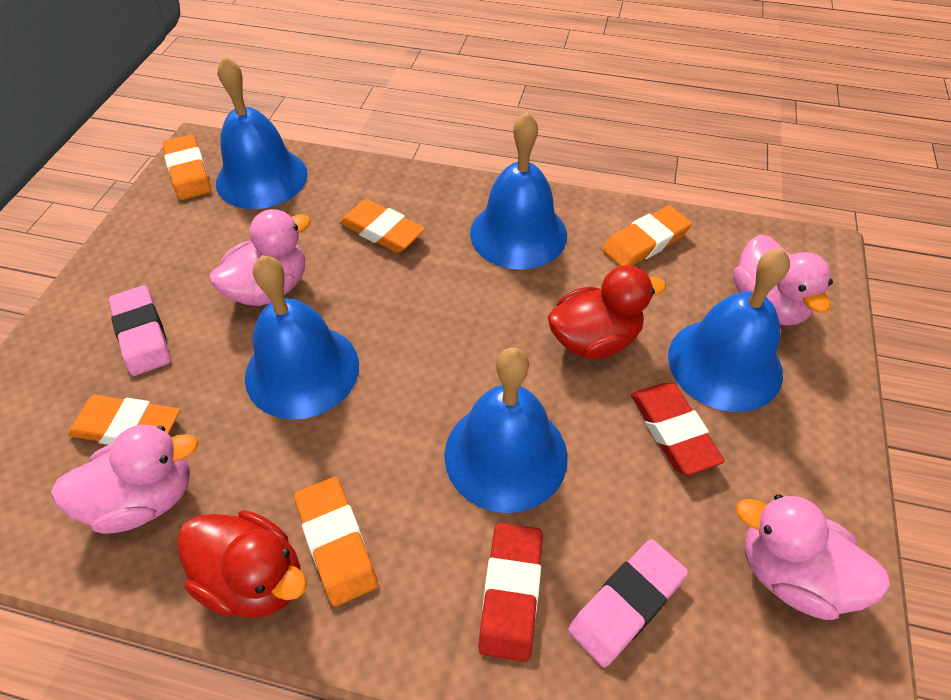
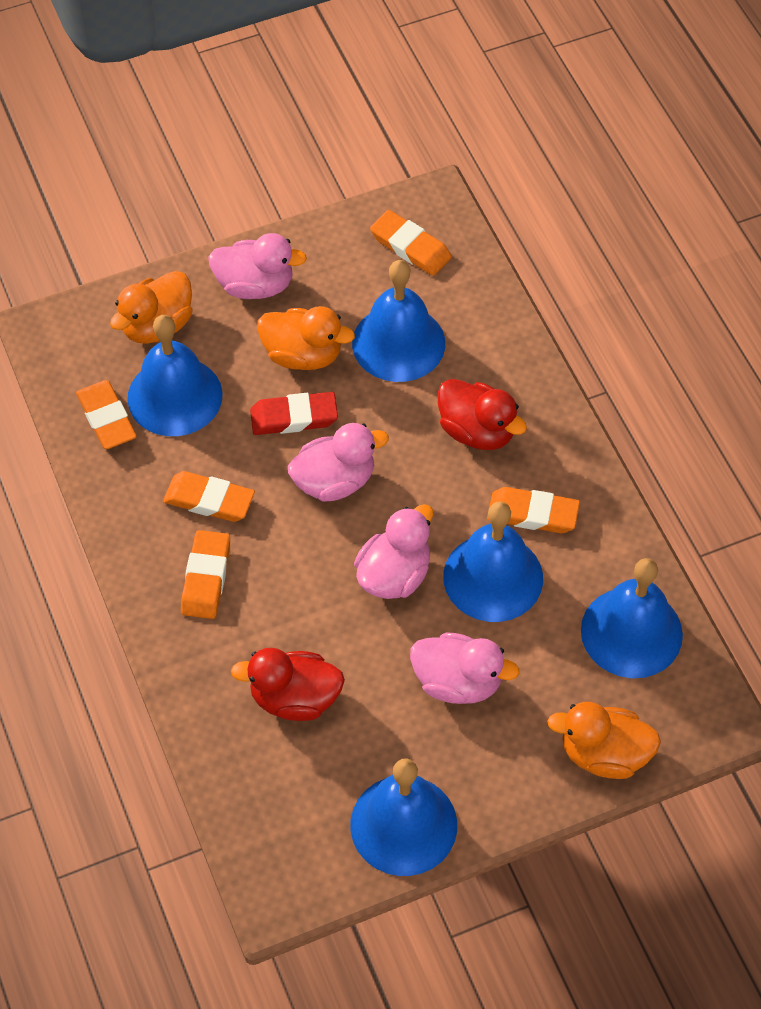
orange duck: 0 -> 3
pink eraser: 2 -> 0
red eraser: 2 -> 1

